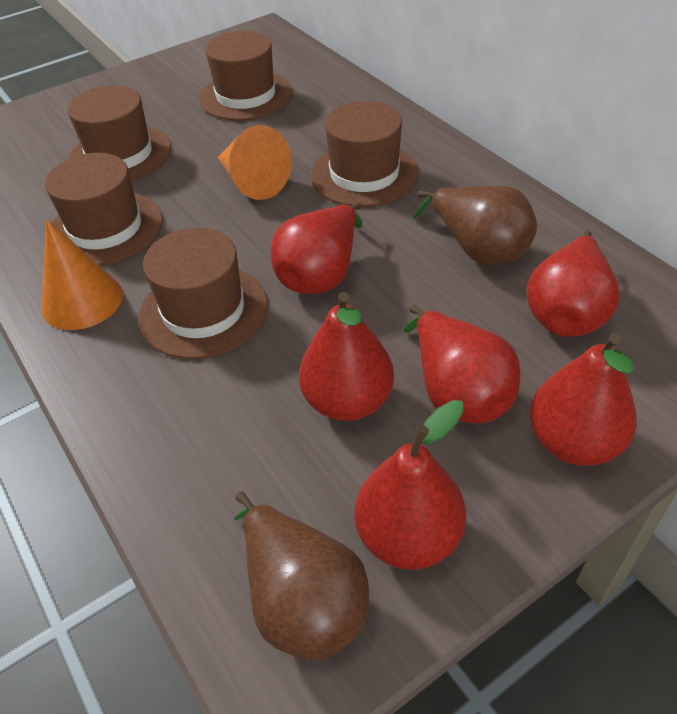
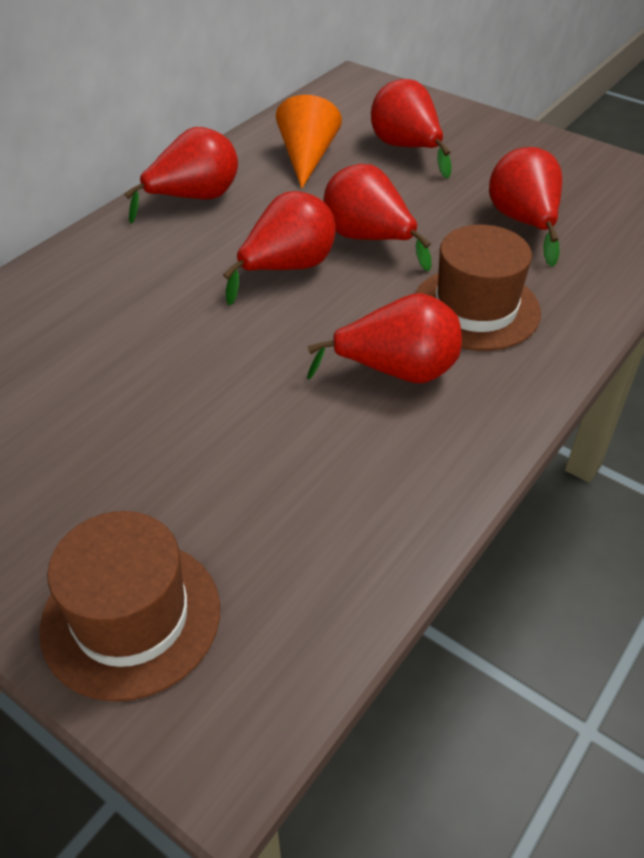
brown hat: 5 -> 2
brown pear: 2 -> 0
orange cone: 2 -> 1

